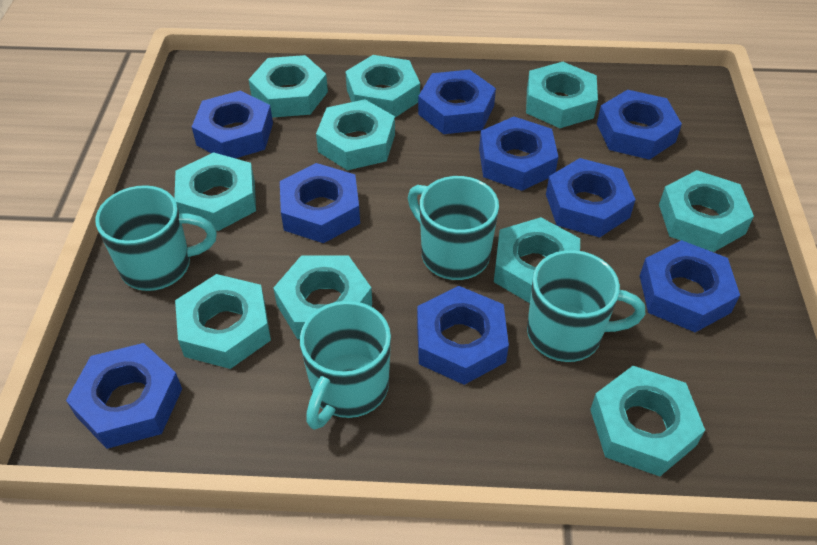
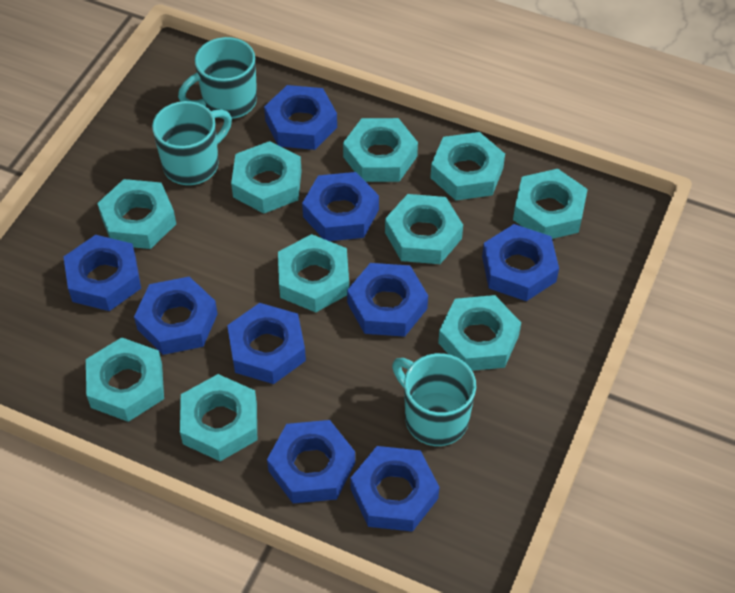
turquoise mug: 4 -> 3

